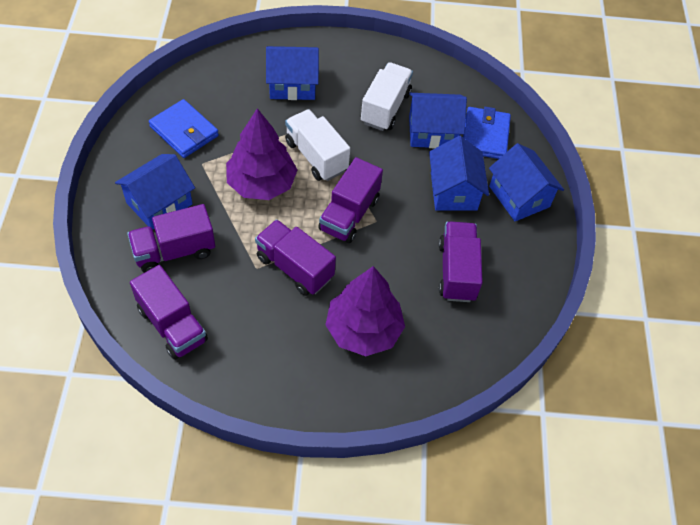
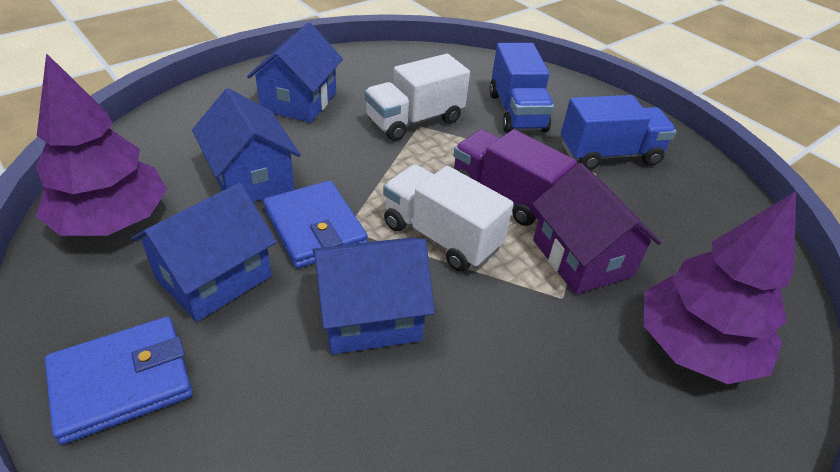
blue house: 5 -> 4
blue truck: 0 -> 2
purple house: 0 -> 1
purple truck: 5 -> 1

